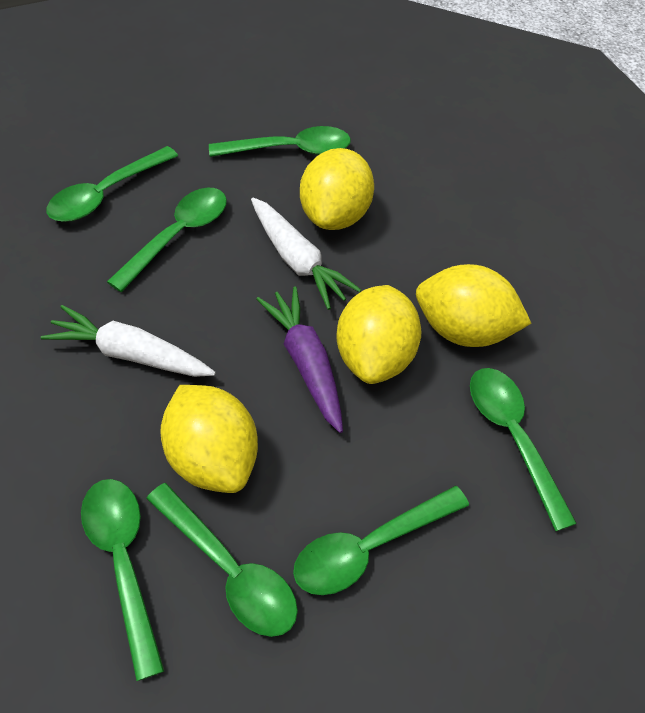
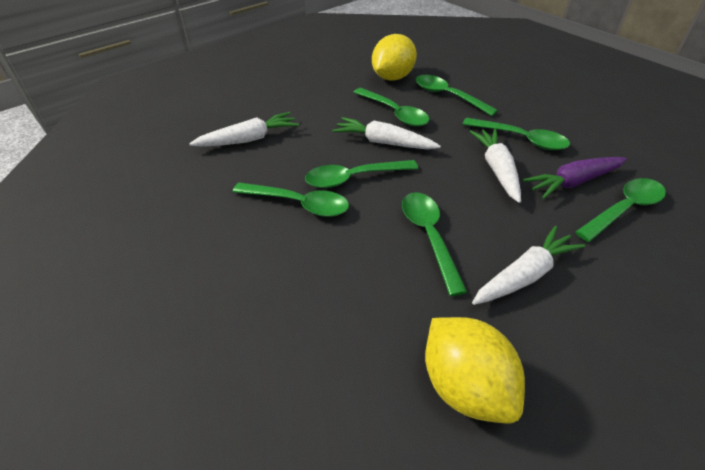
white carrot: 2 -> 4
yellow lemon: 4 -> 2

